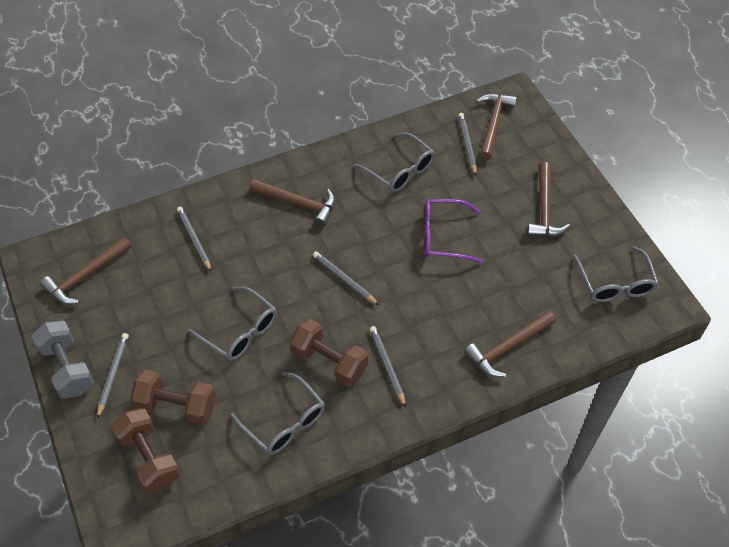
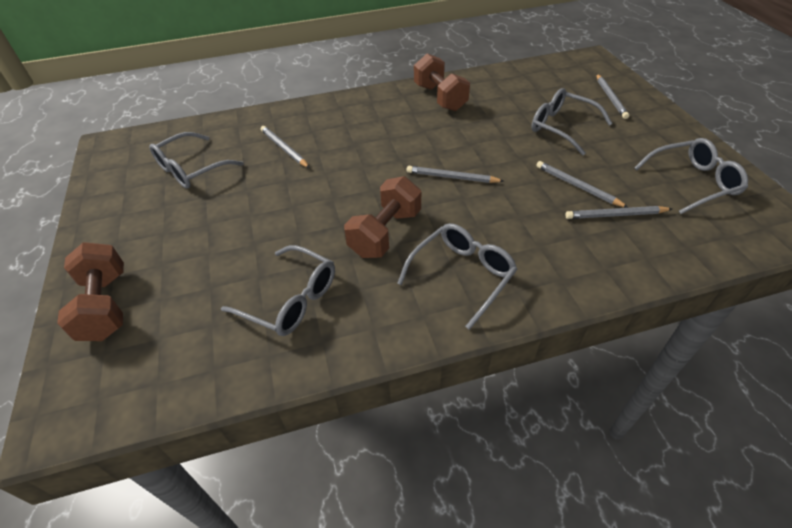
brown hammer: 5 -> 0
grey dumbbell: 1 -> 0
grey glasses: 4 -> 5
purple glasses: 1 -> 0

